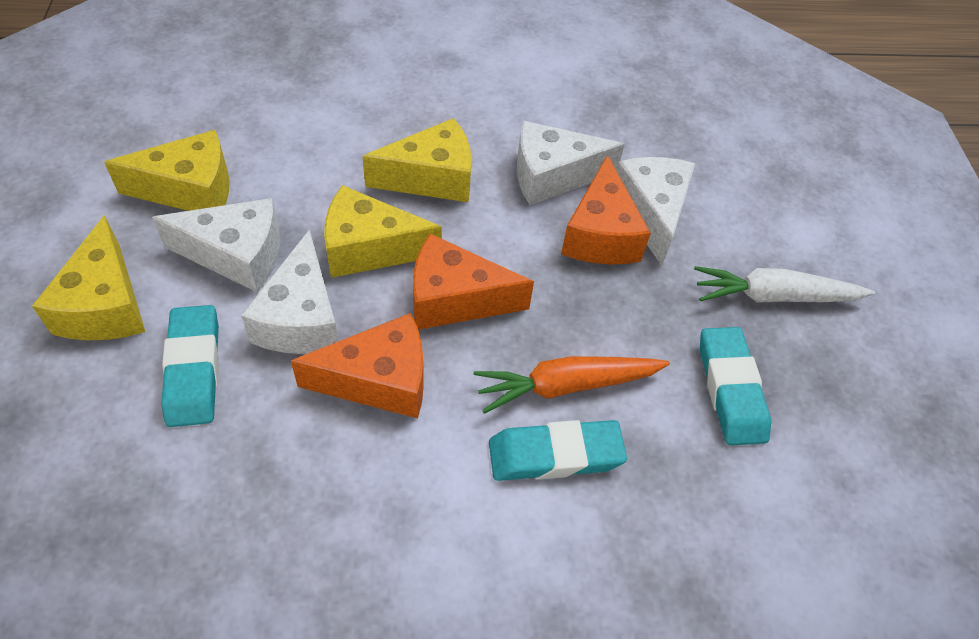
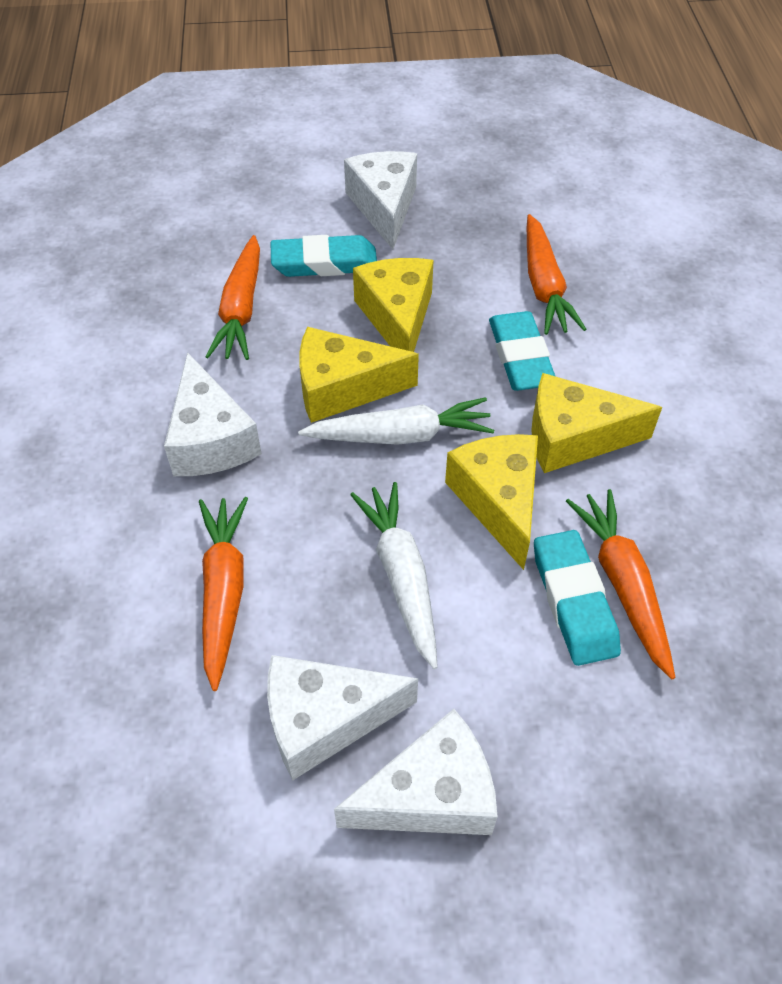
orange carrot: 1 -> 4
orange cheese: 3 -> 0
white carrot: 1 -> 2

